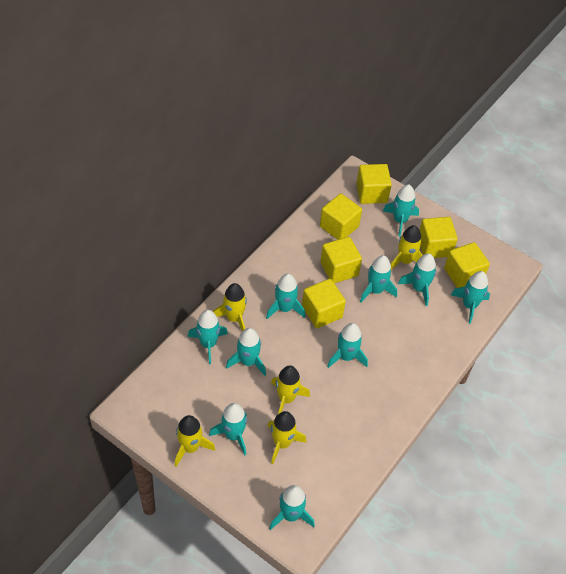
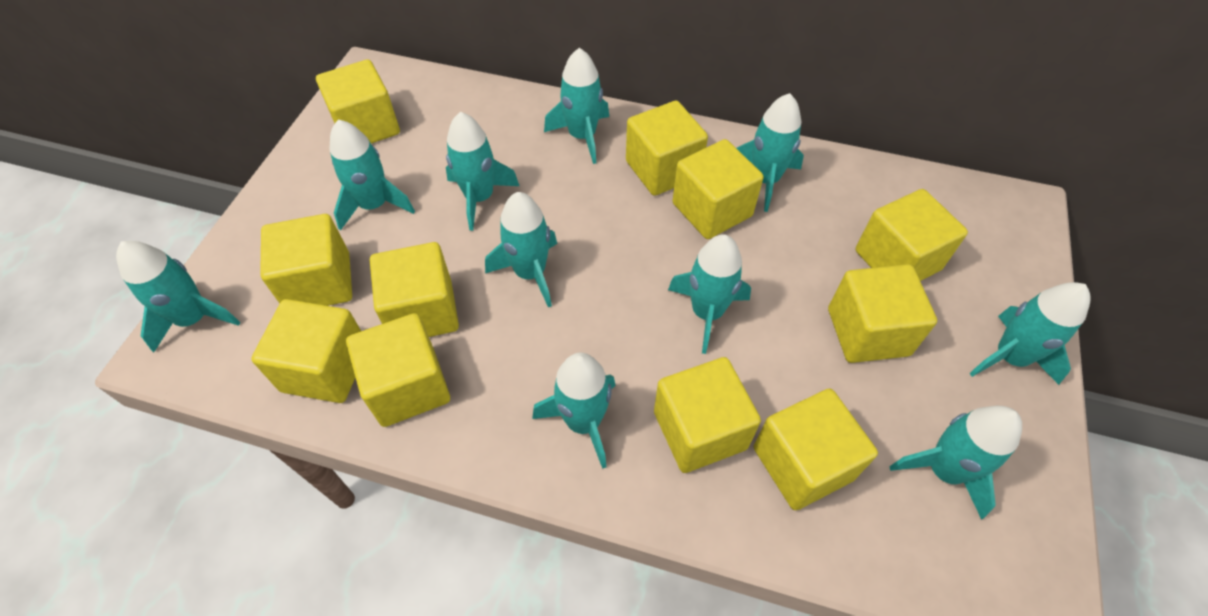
yellow cube: 6 -> 11
yellow rocket: 5 -> 0

